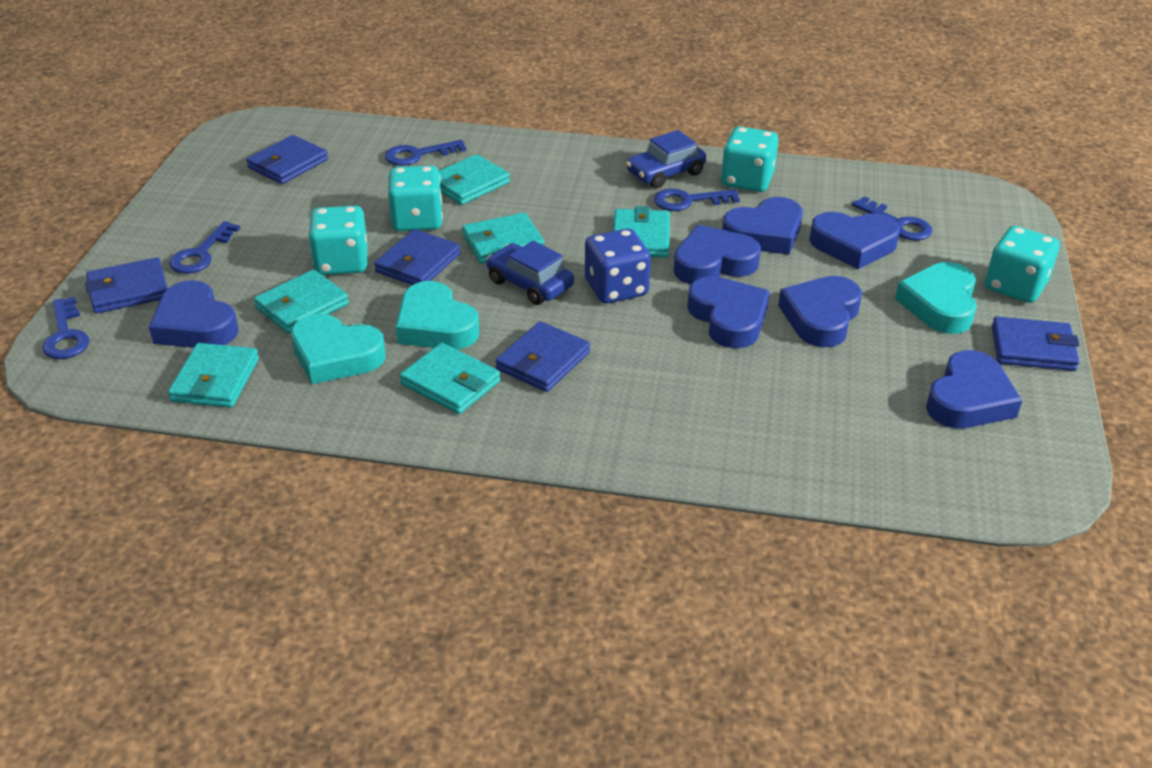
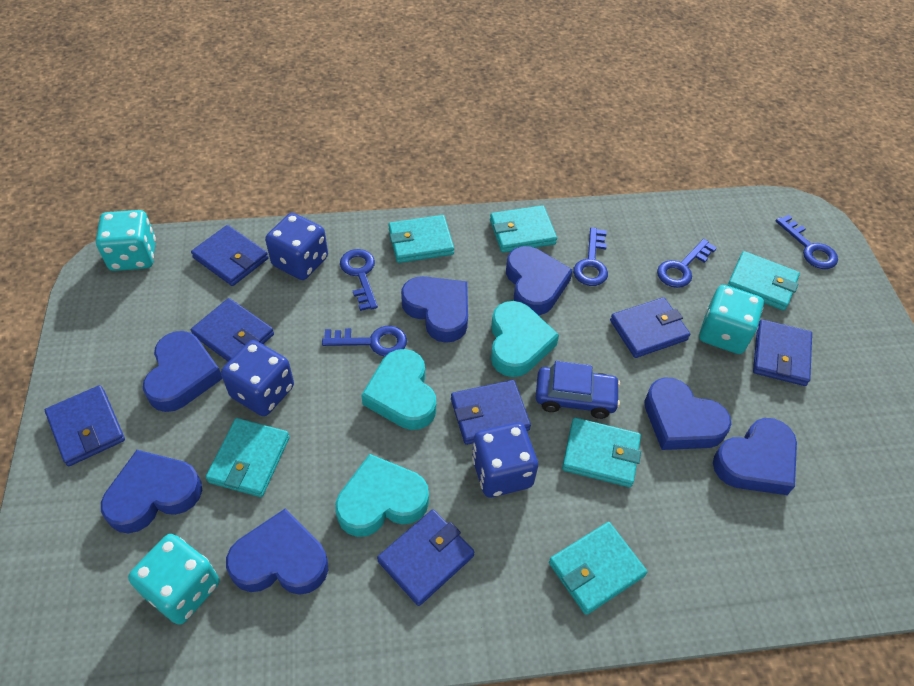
blue car: 2 -> 1
blue dice: 1 -> 3
blue wallet: 5 -> 7
turquoise dice: 4 -> 3

